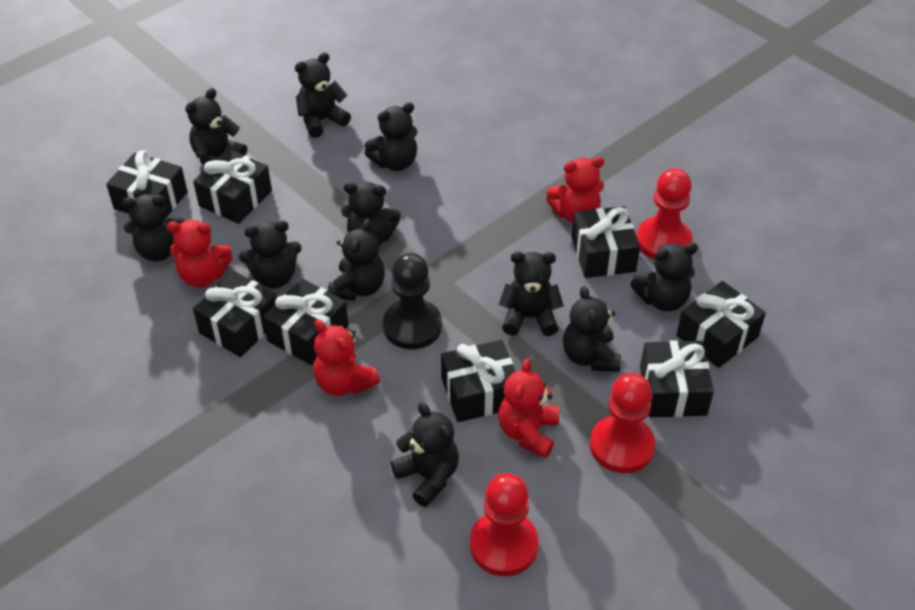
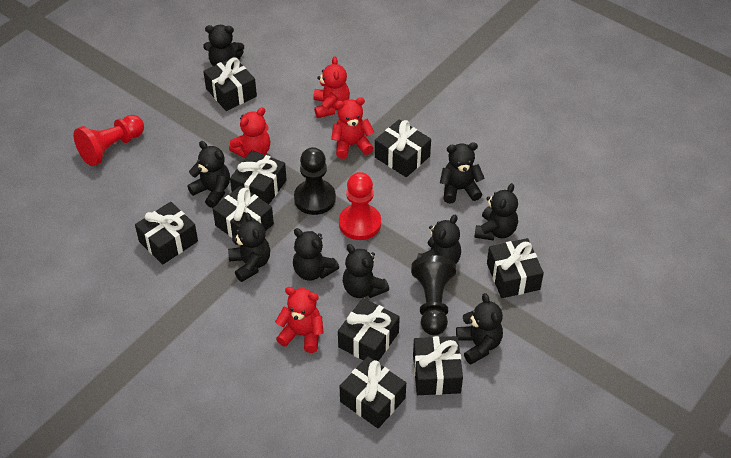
black gift: 8 -> 9
black pawn: 1 -> 2
black teddy bear: 11 -> 9
red pawn: 3 -> 2

